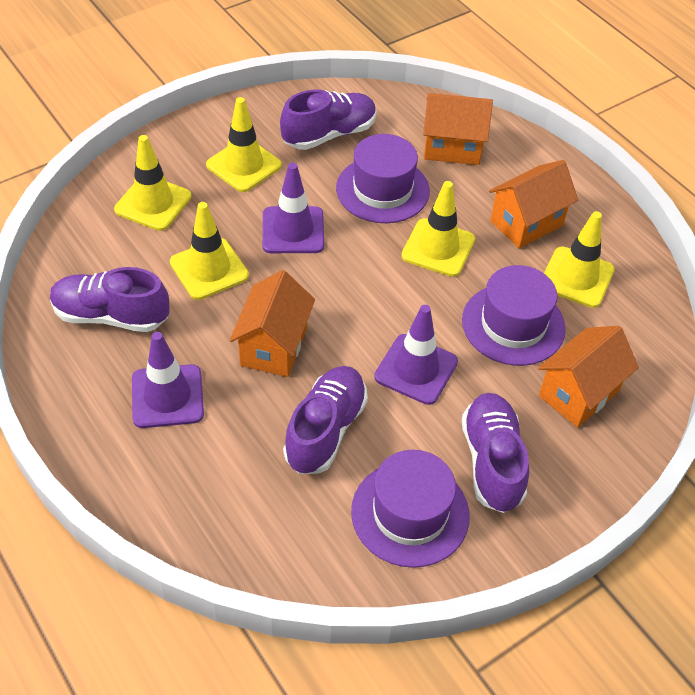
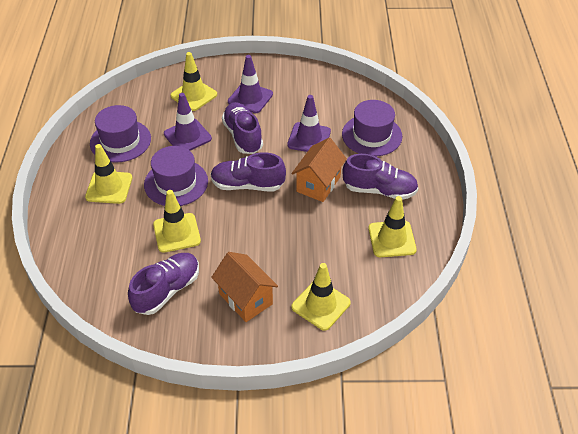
orange house: 4 -> 2

